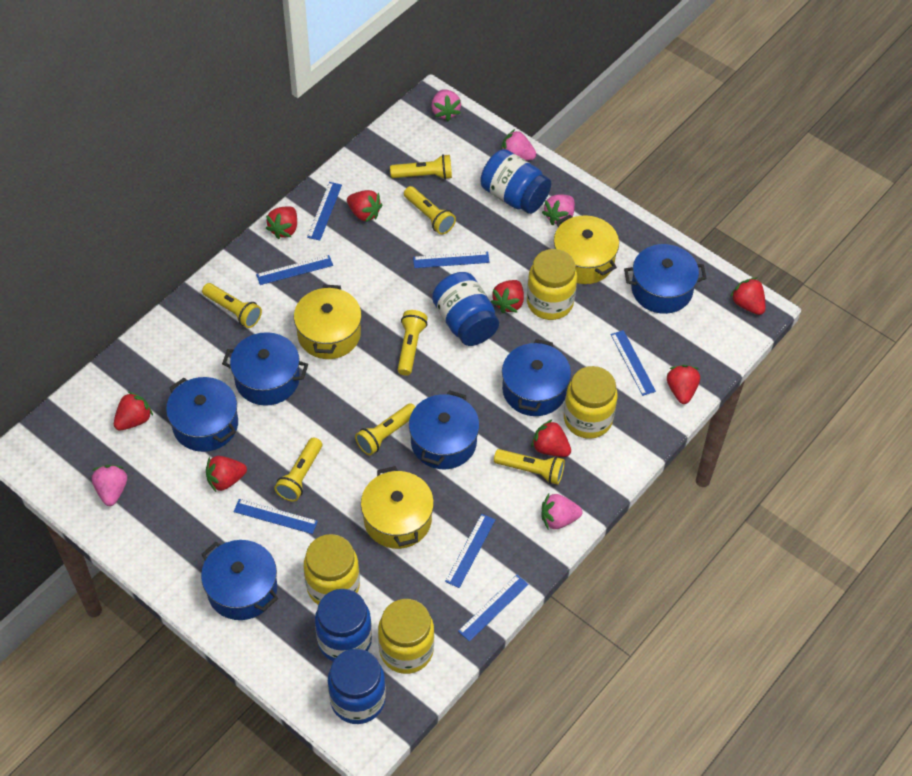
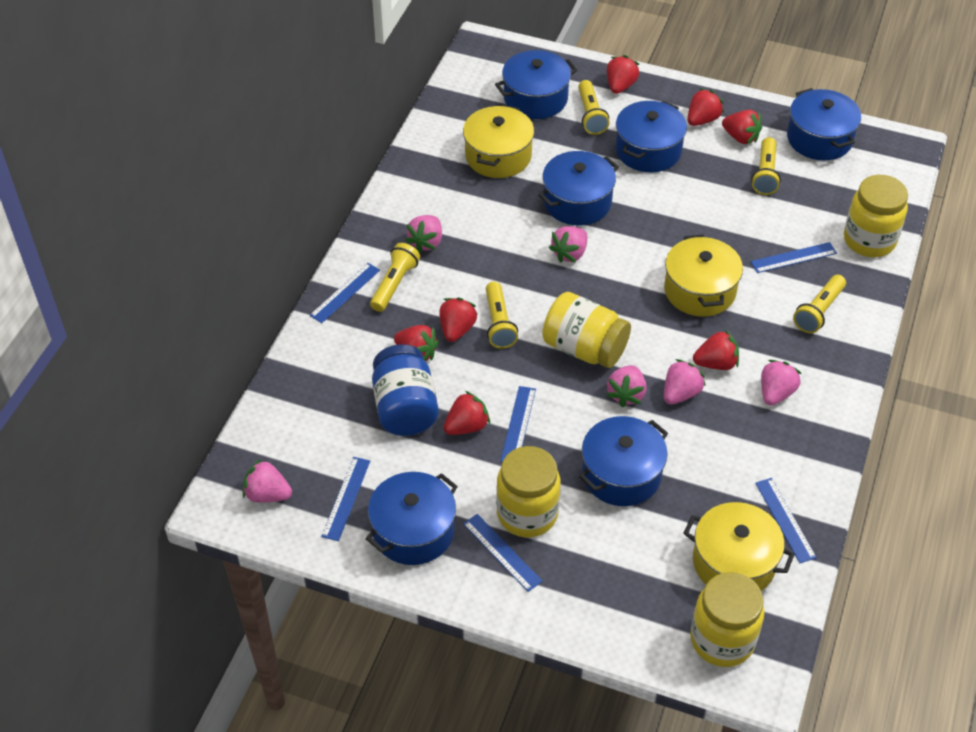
blue jar: 4 -> 1
blue ruler: 7 -> 6
pink strawberry: 5 -> 6
red strawberry: 8 -> 7
yellow flashlight: 7 -> 5

